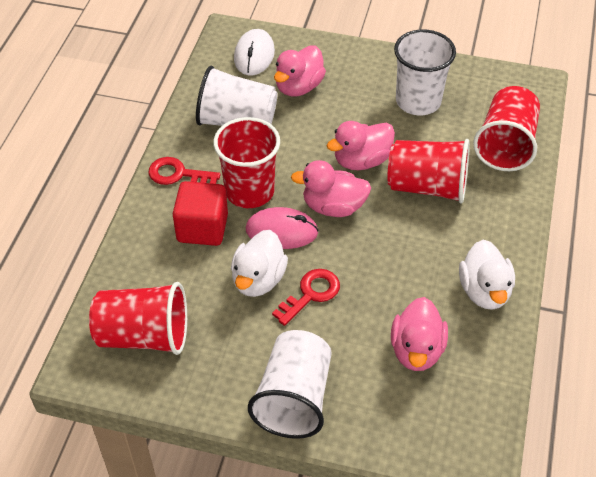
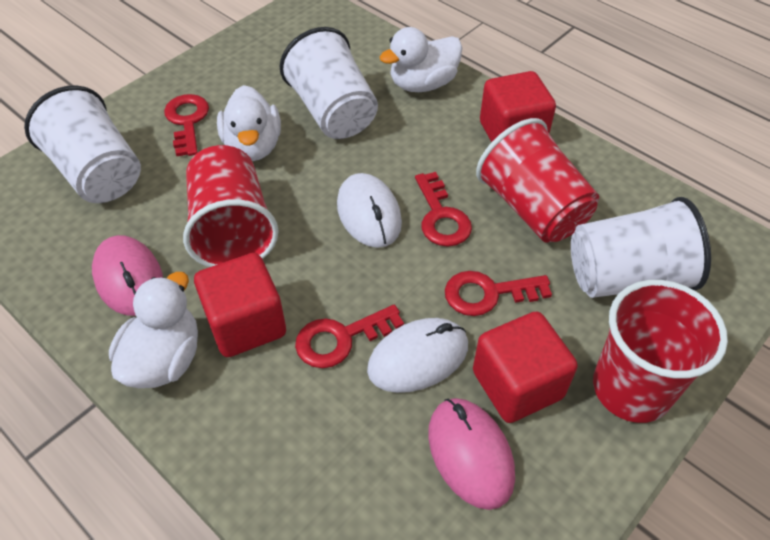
pink duck: 4 -> 0
pink mouse: 1 -> 2
red cube: 1 -> 3
red cup: 4 -> 3
red key: 2 -> 4
white duck: 2 -> 3
white mouse: 1 -> 2

